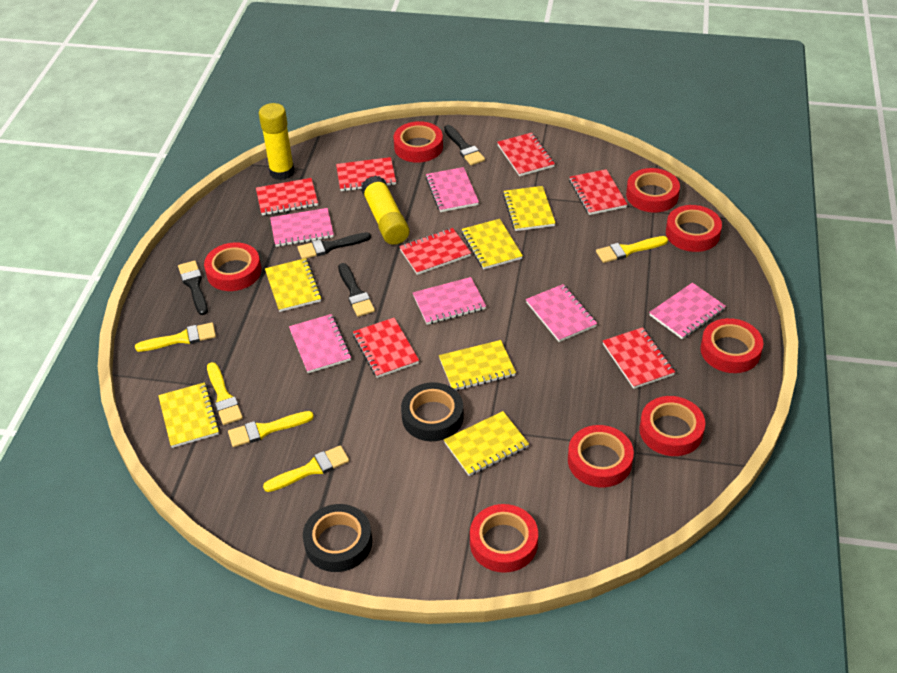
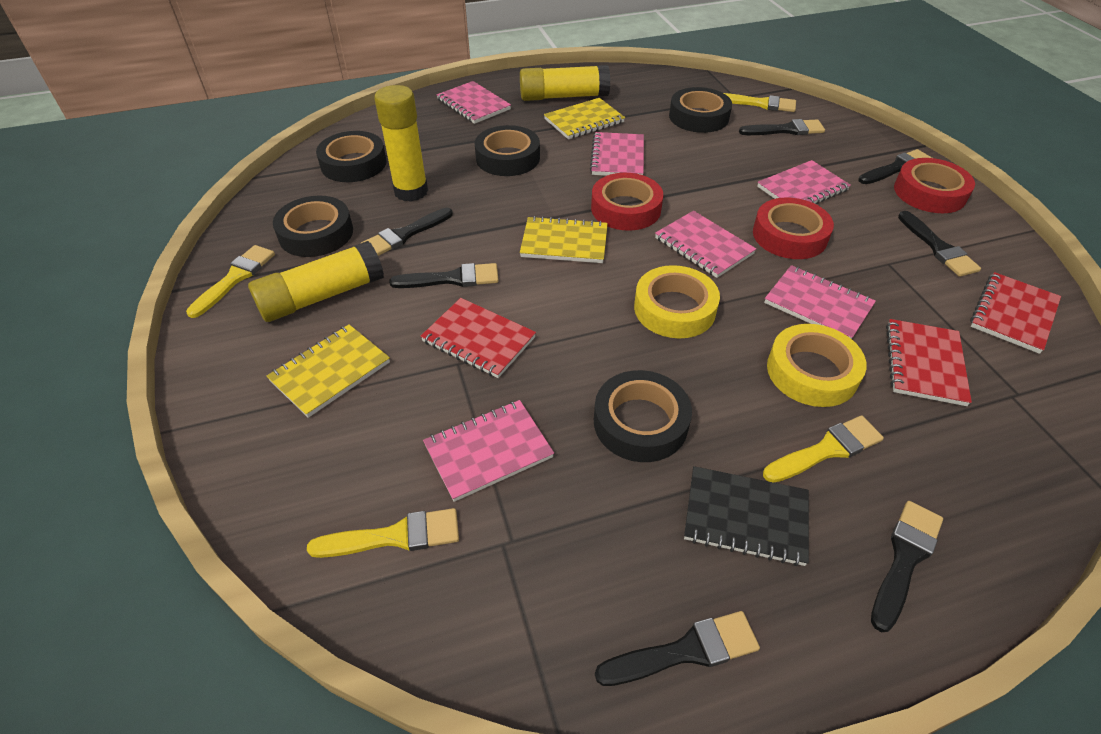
black brush: 4 -> 7
black notebook: 0 -> 1
black tape: 2 -> 5
red notebook: 7 -> 3
red tape: 8 -> 3
yellow brush: 5 -> 4
yellow glue stick: 2 -> 3
yellow notebook: 6 -> 3
yellow tape: 0 -> 2

